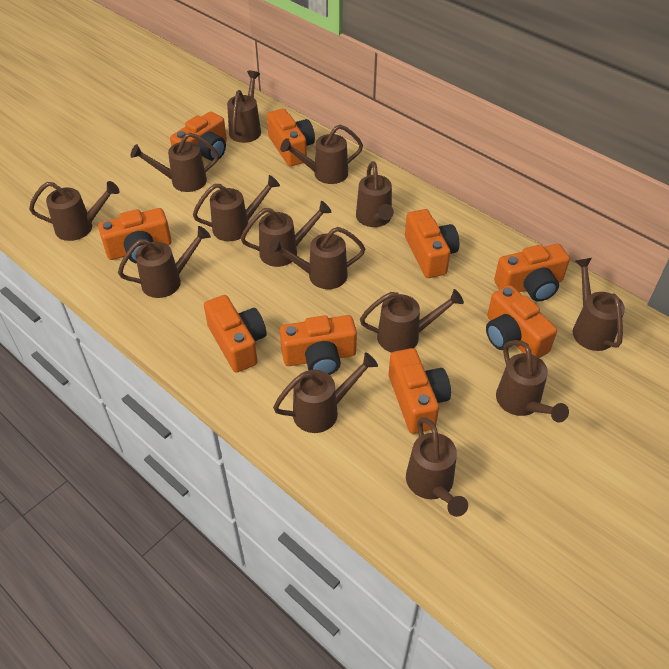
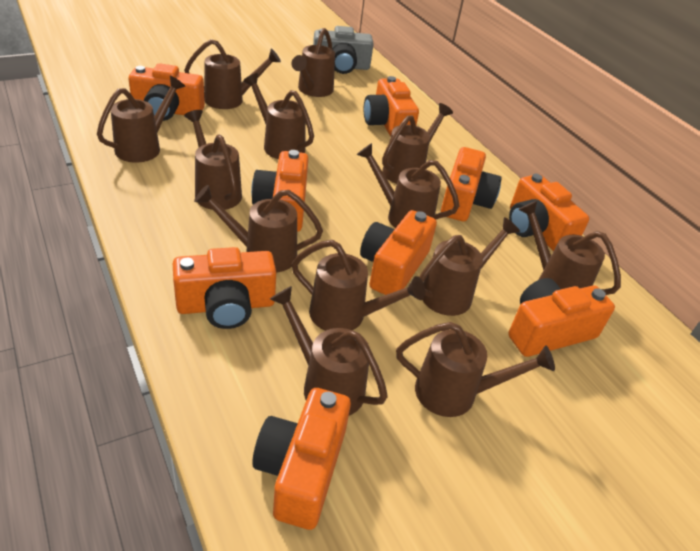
brown watering can: 14 -> 13
grey camera: 0 -> 1

